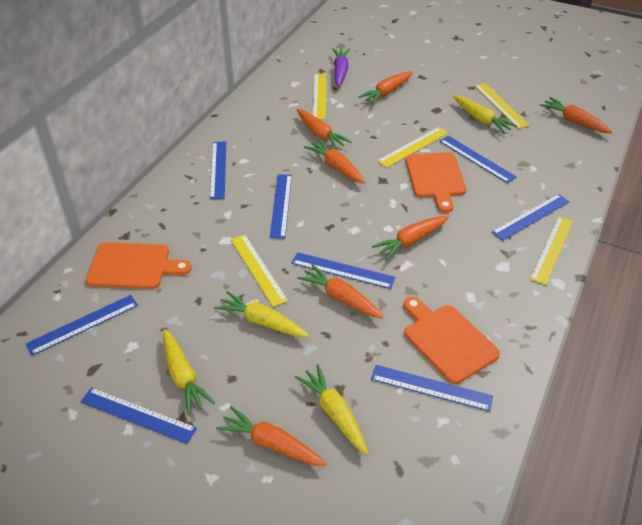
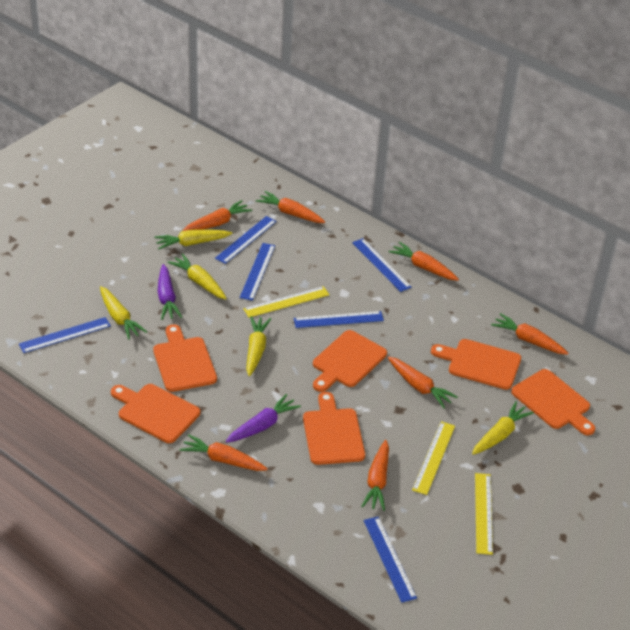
blue ruler: 8 -> 6
orange cutting board: 3 -> 6
purple carrot: 1 -> 2
yellow carrot: 4 -> 5
yellow ruler: 5 -> 3

